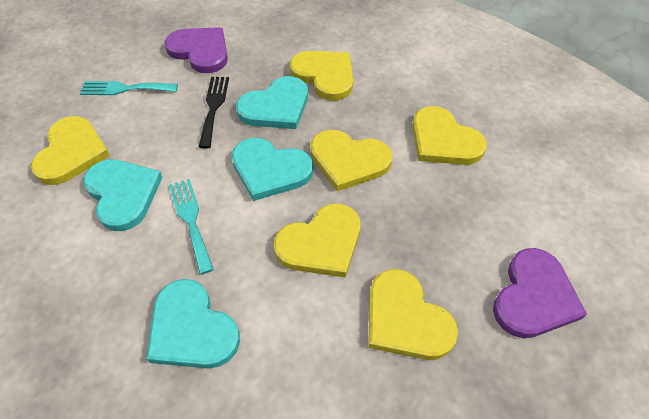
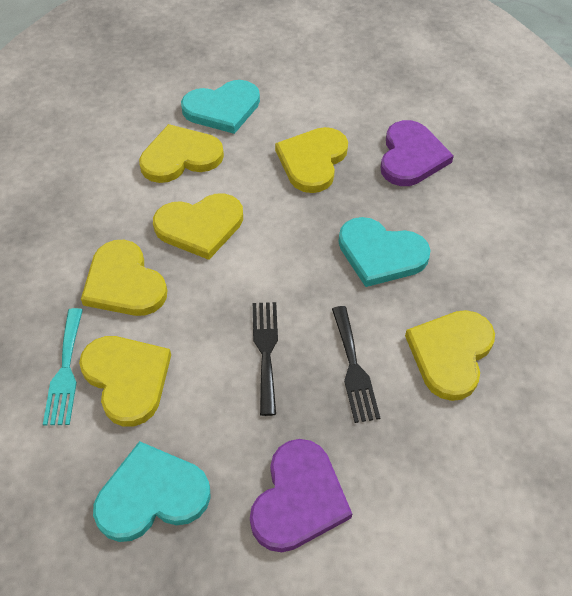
black fork: 1 -> 2
turquoise fork: 2 -> 1
turquoise heart: 4 -> 3

